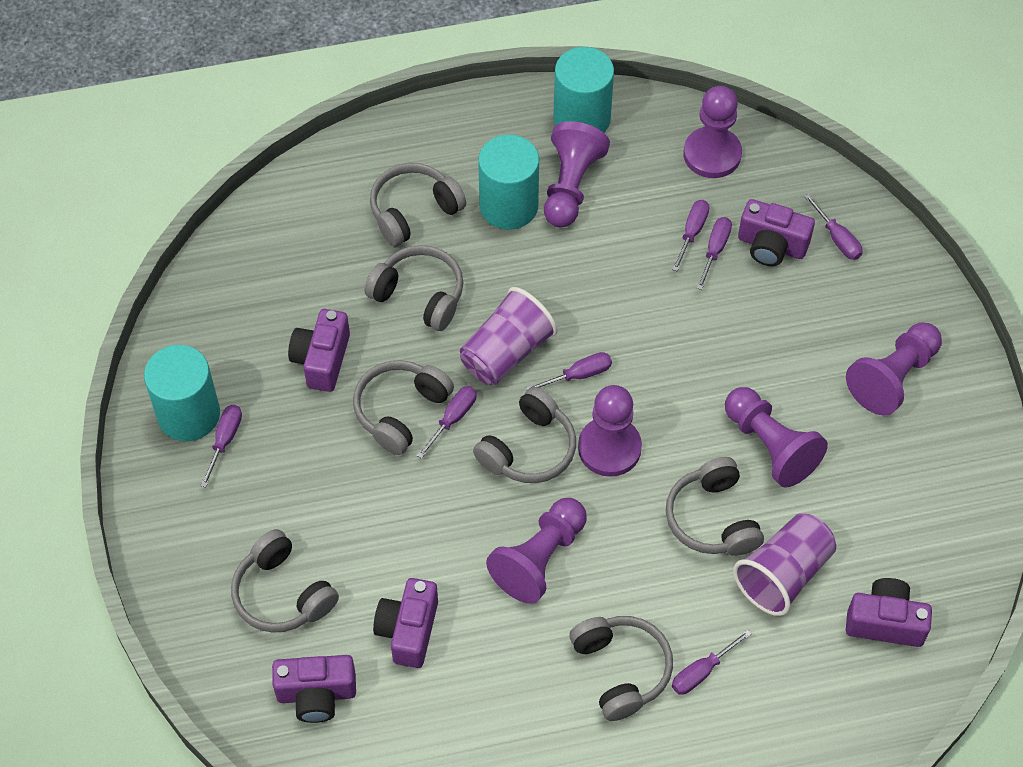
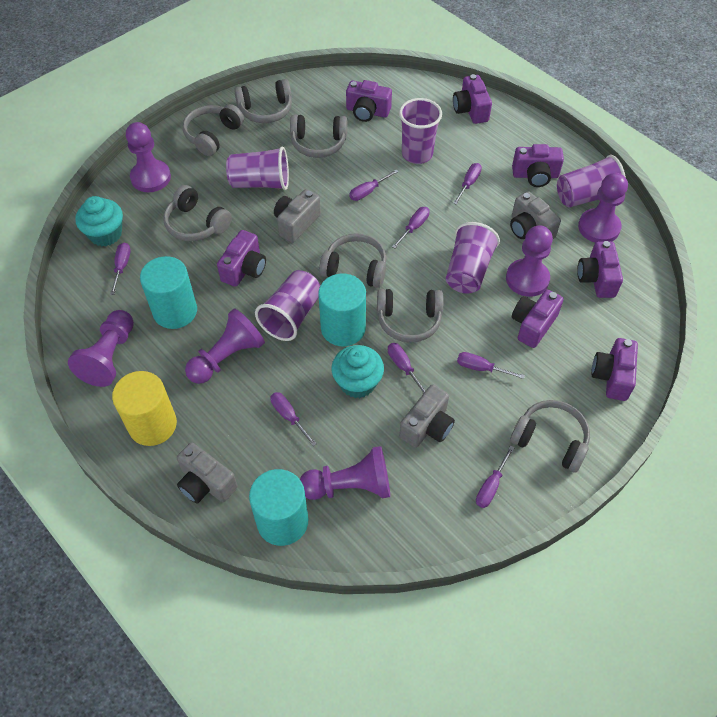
grey camera: 0 -> 4
purple camera: 5 -> 7
purple cup: 2 -> 5
purple screwdriver: 7 -> 8
turquoise cupcake: 0 -> 2
yellow cylinder: 0 -> 1

